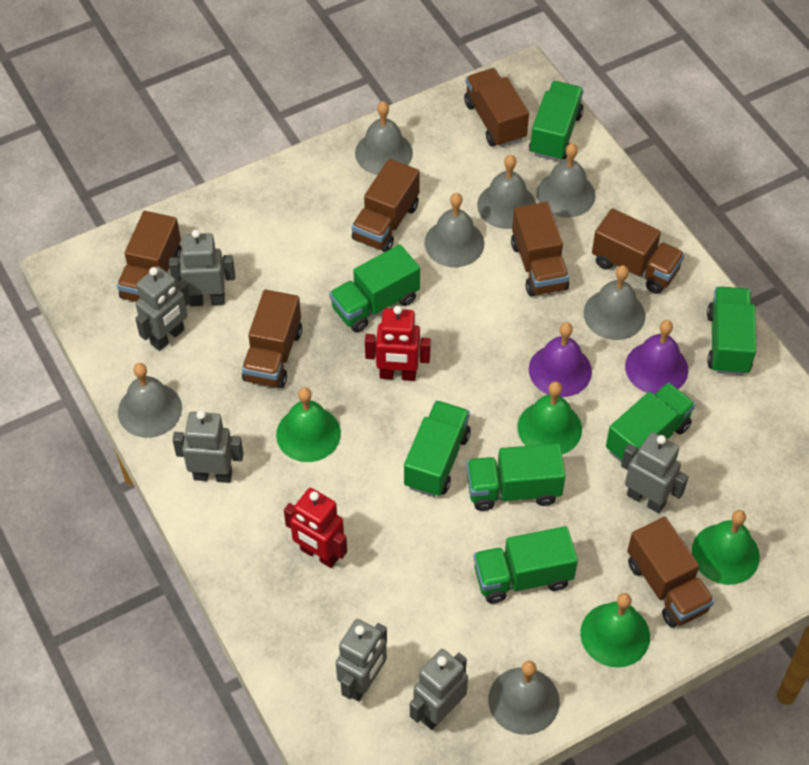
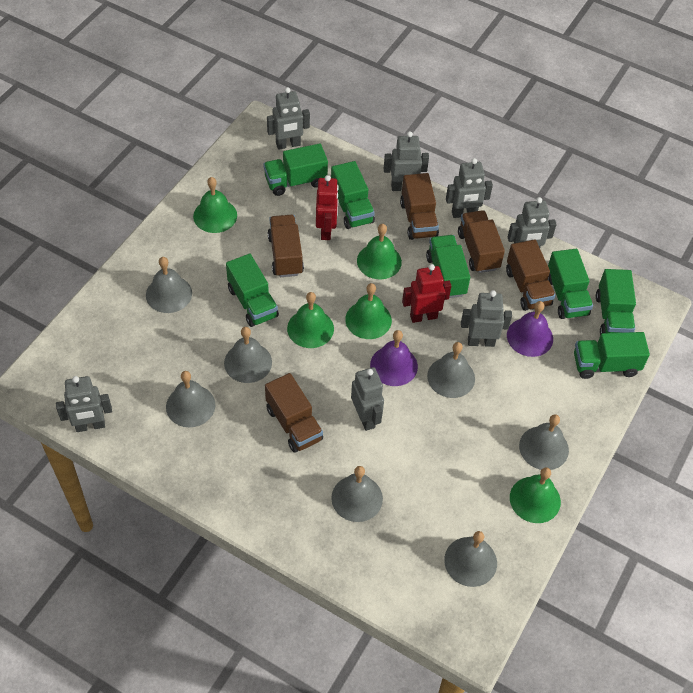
brown truck: 7 -> 5
green bell: 4 -> 5
grey robot: 6 -> 7

